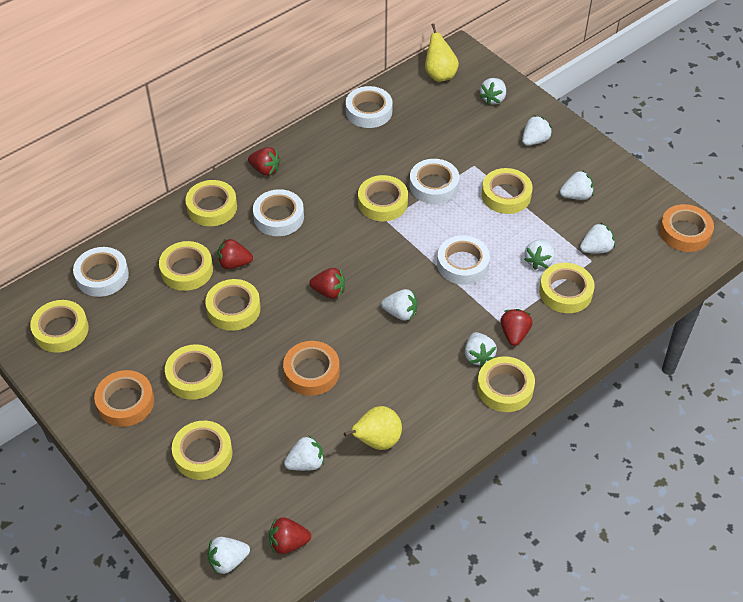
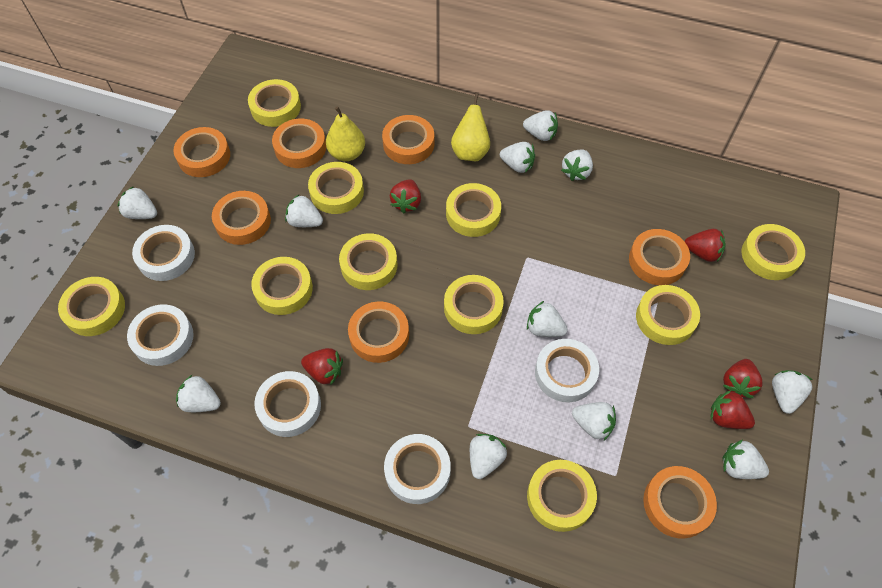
orange tape: 3 -> 7
white strawberry: 9 -> 11

